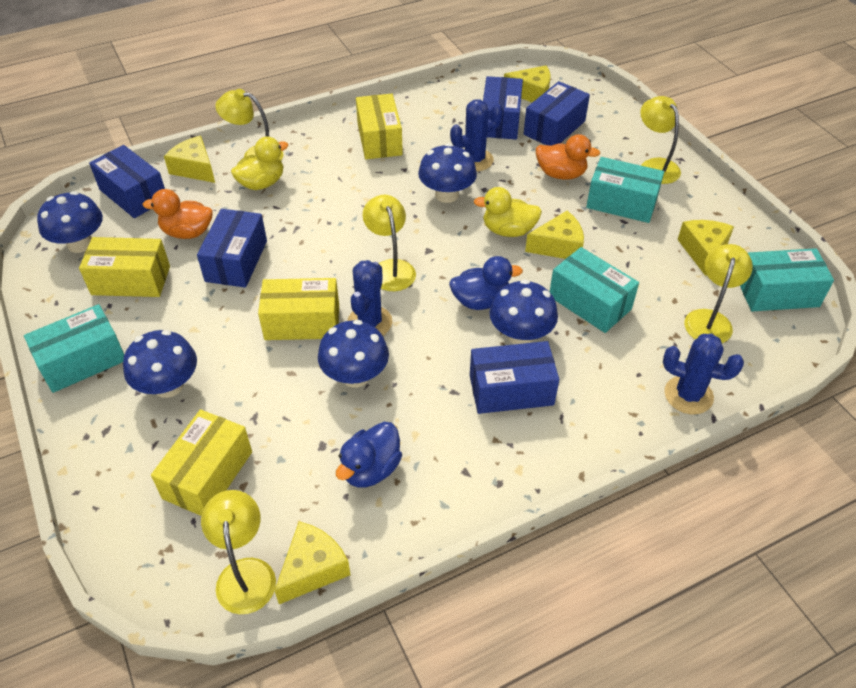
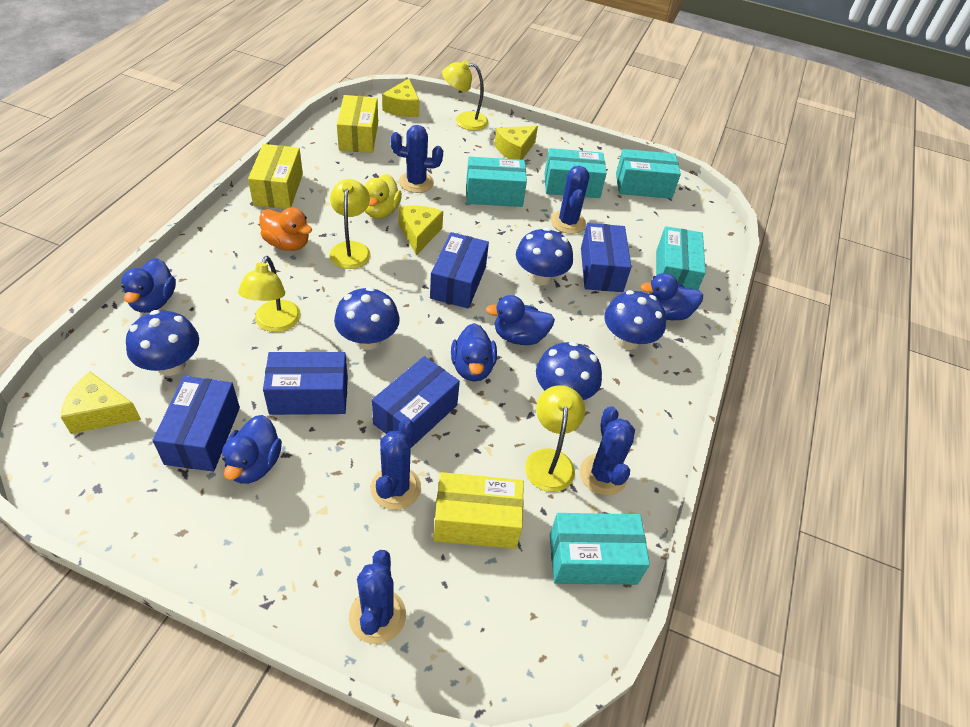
blue cactus: 3 -> 5
blue duck: 2 -> 5
orange duck: 2 -> 1
turquoise box: 4 -> 5
yellow box: 4 -> 3
yellow cheese: 5 -> 4
yellow duck: 2 -> 1
yellow lamp: 5 -> 4

